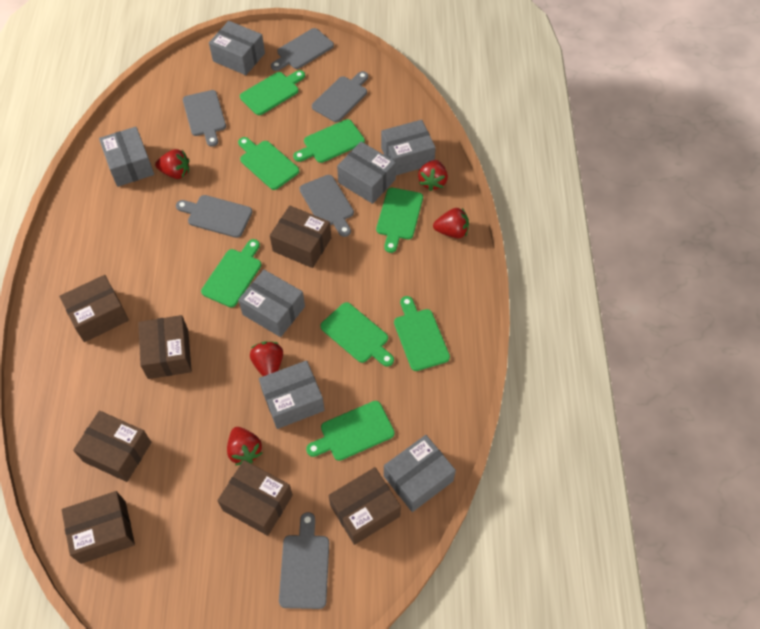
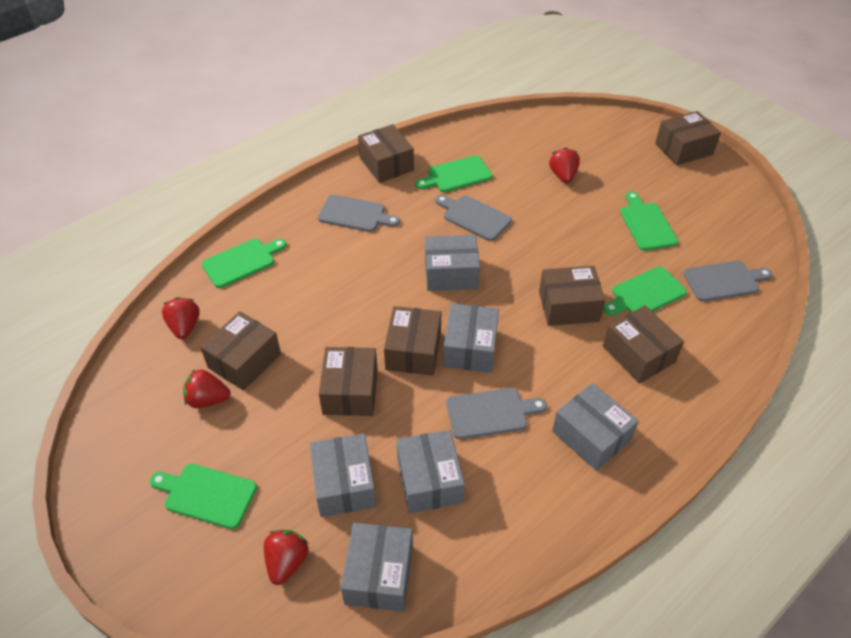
green cutting board: 8 -> 5
grey box: 7 -> 6
grey cutting board: 6 -> 4
red strawberry: 5 -> 4

